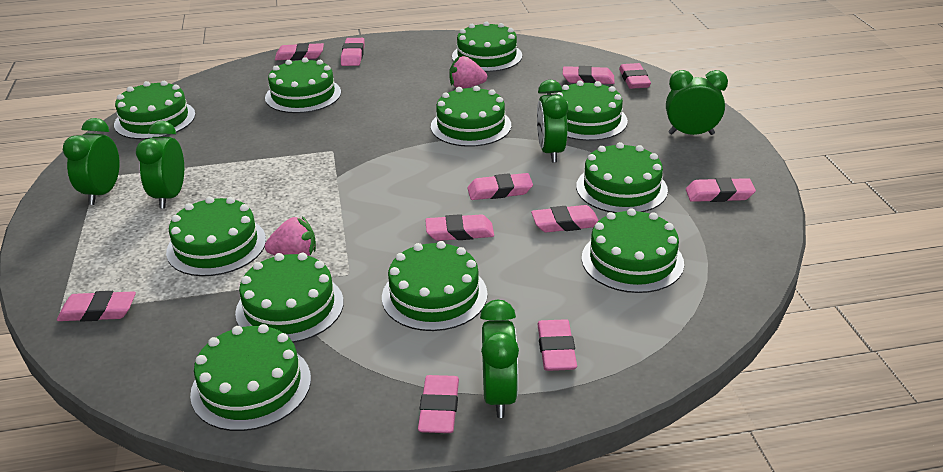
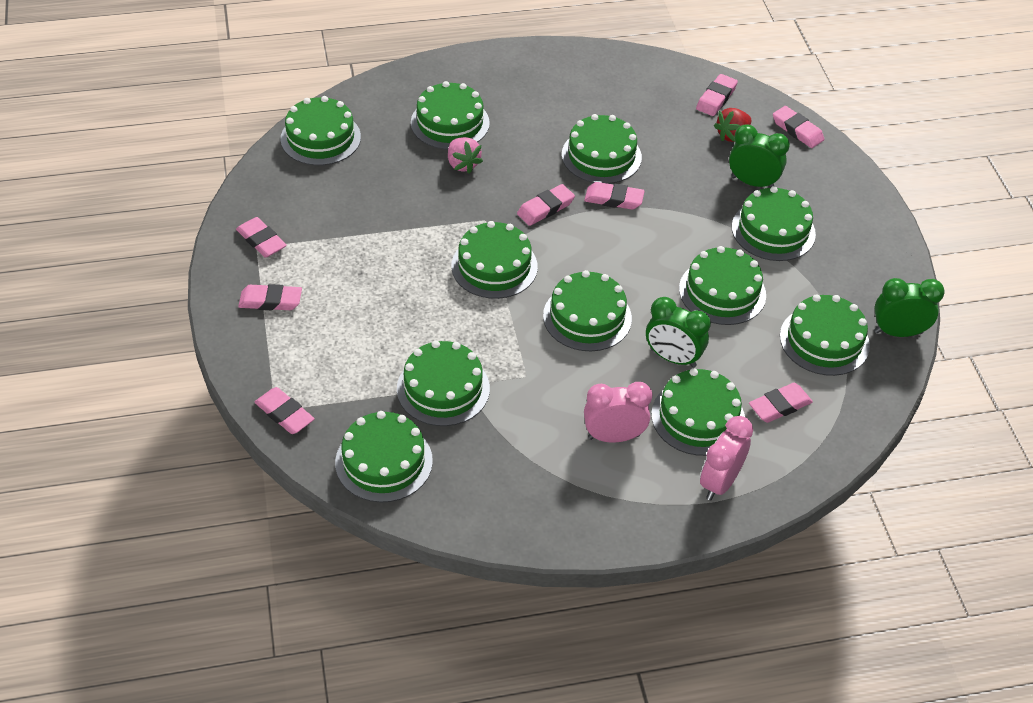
green clock: 5 -> 3
pink clock: 0 -> 2
pink eraser: 11 -> 8
pink strawberry: 2 -> 1
red strawberry: 0 -> 1

